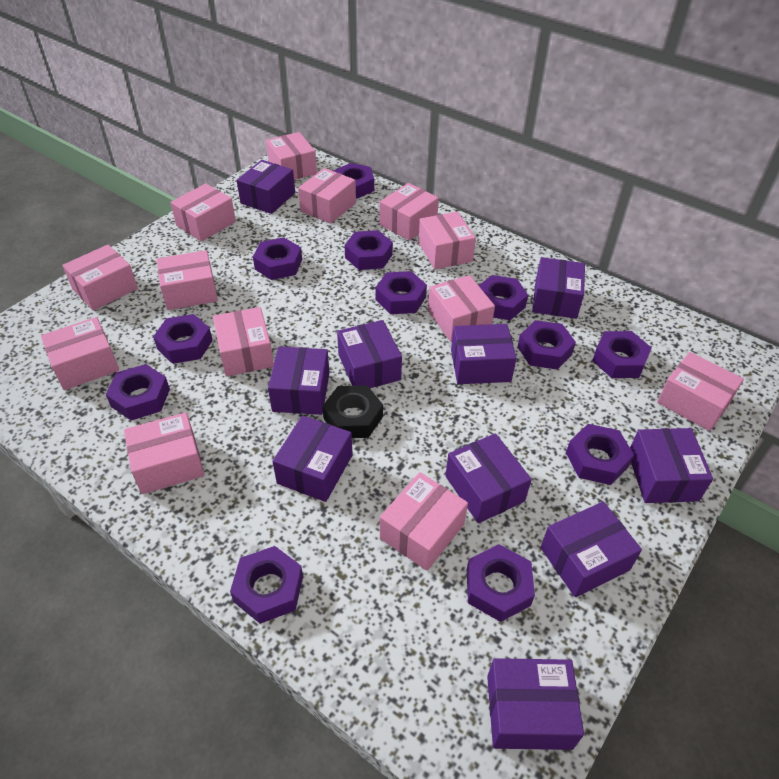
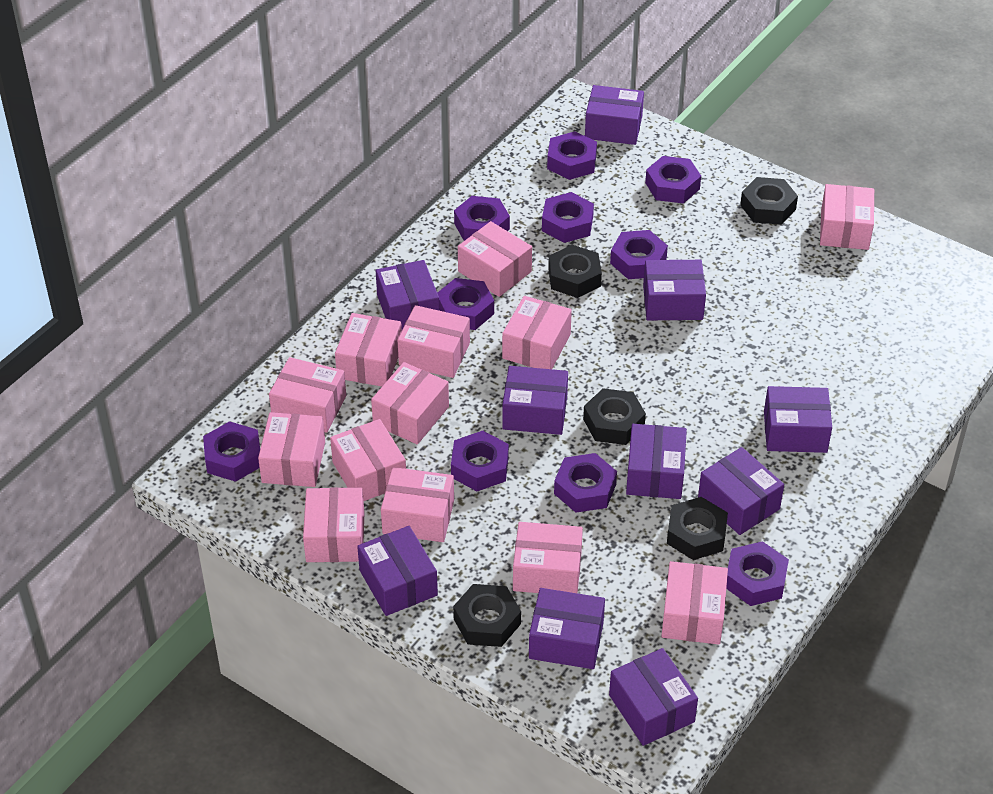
black nut: 1 -> 5
purple nut: 12 -> 10

